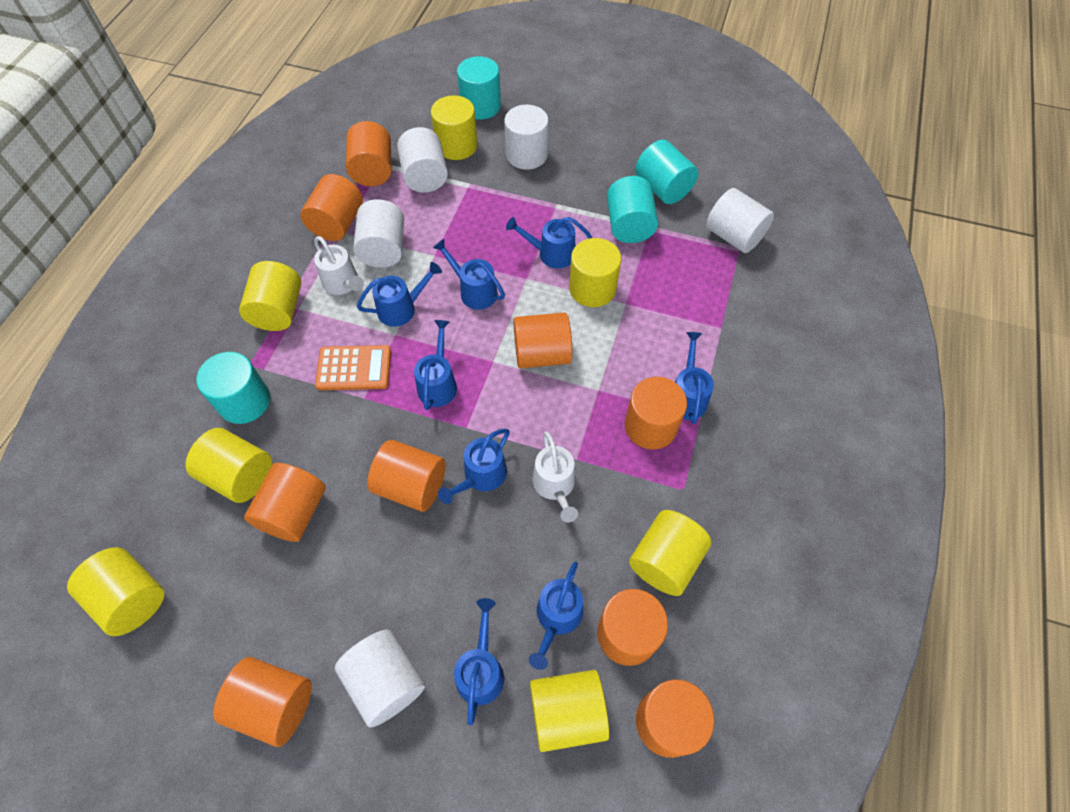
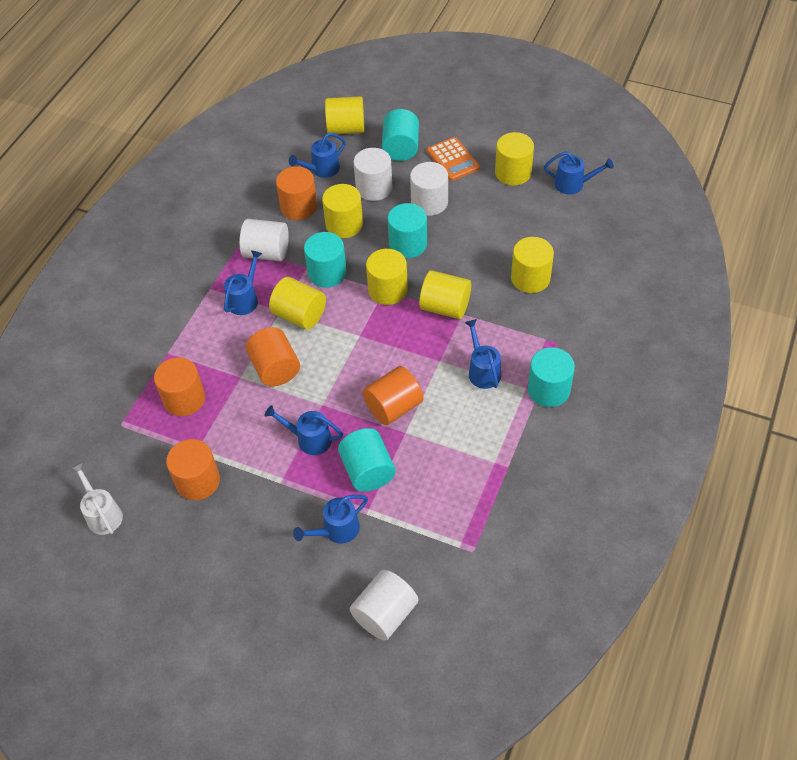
blue watering can: 8 -> 6
orange cylinder: 9 -> 5
turquoise cylinder: 4 -> 5
white cylinder: 5 -> 4
white watering can: 2 -> 1

